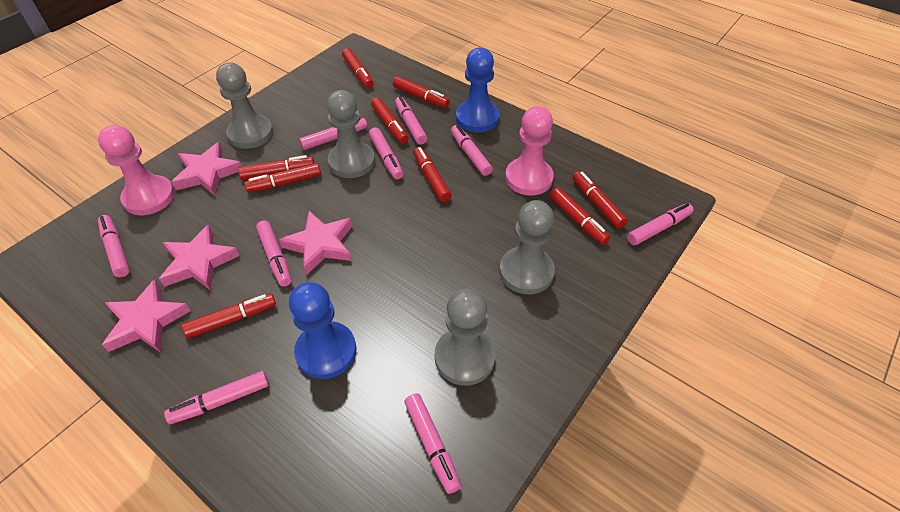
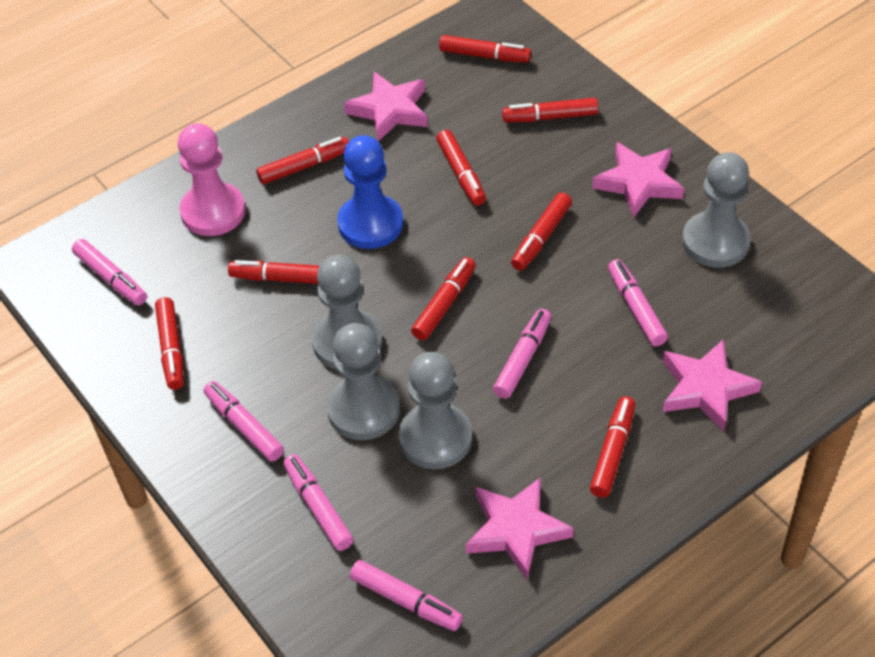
blue pawn: 2 -> 1
pink marker: 9 -> 6
pink pawn: 2 -> 1

